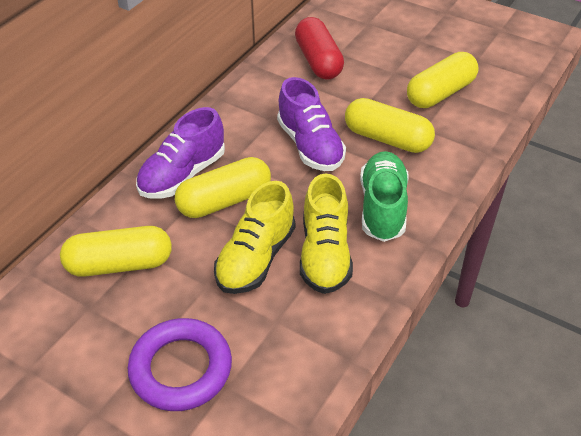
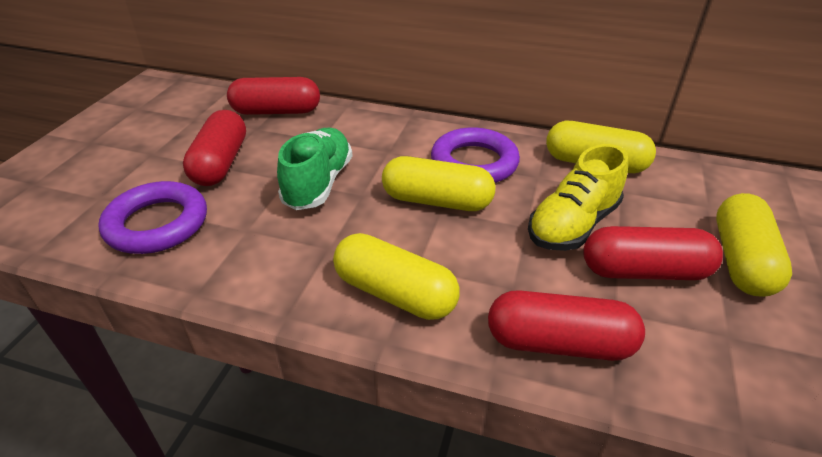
purple ring: 1 -> 2
purple shoe: 2 -> 0
red capsule: 1 -> 4
yellow shoe: 2 -> 1

